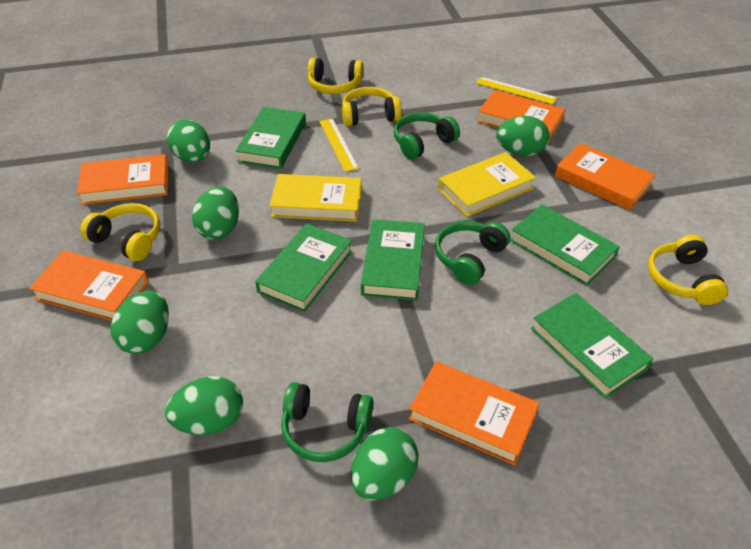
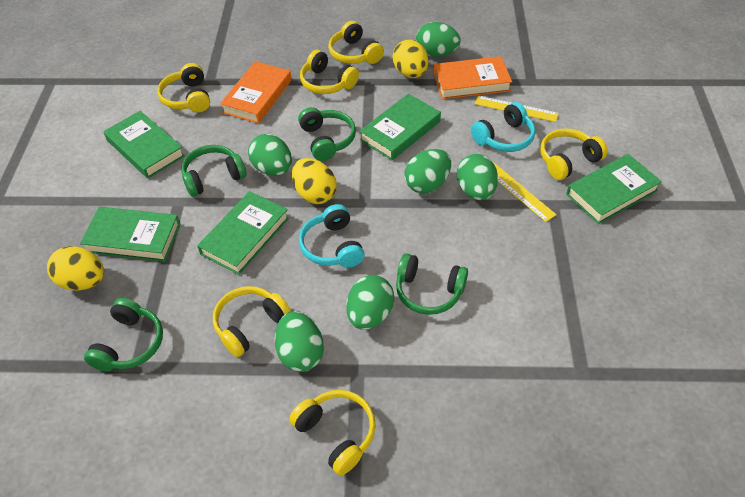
green headphones: 3 -> 4
orange book: 5 -> 2
turquoise headphones: 0 -> 2
yellow book: 2 -> 0
yellow egg: 0 -> 3
yellow headphones: 4 -> 6

